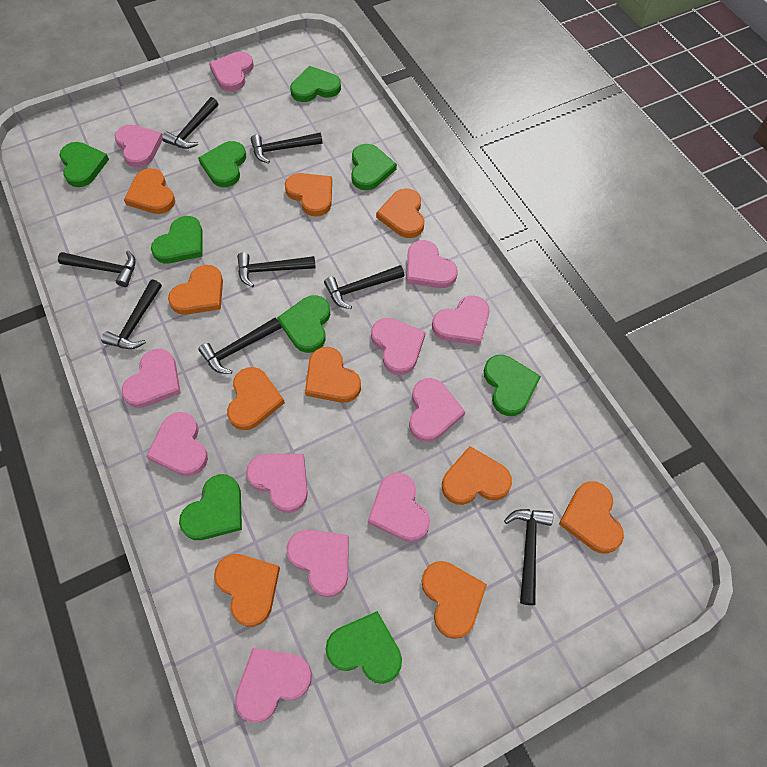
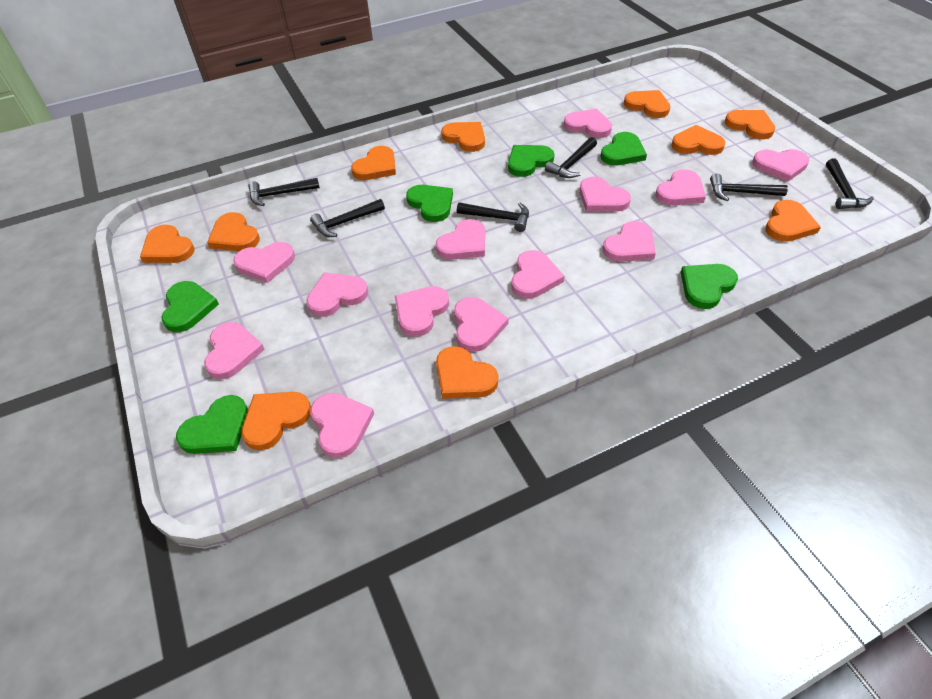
black hammer: 8 -> 6
green heart: 9 -> 6
pink heart: 12 -> 13

